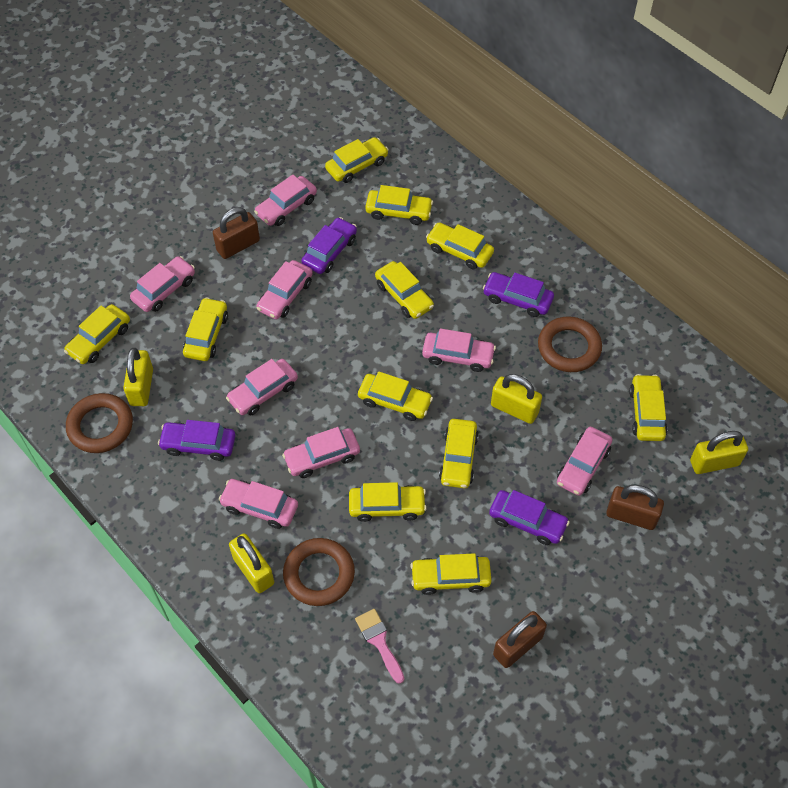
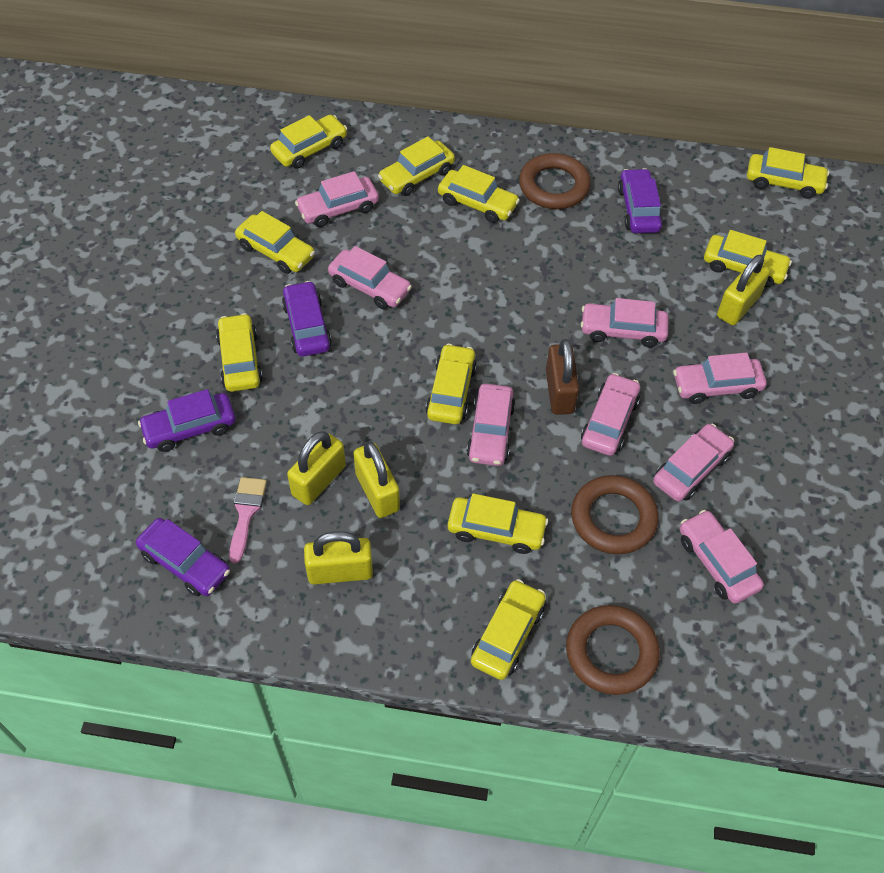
brown padlock: 3 -> 1
yellow car: 11 -> 10

